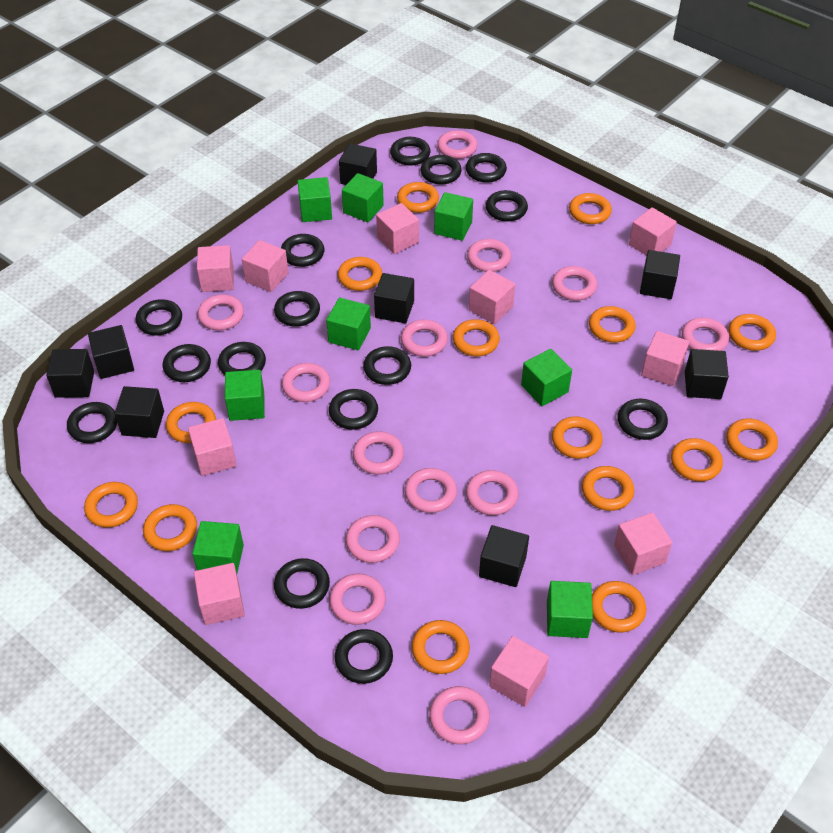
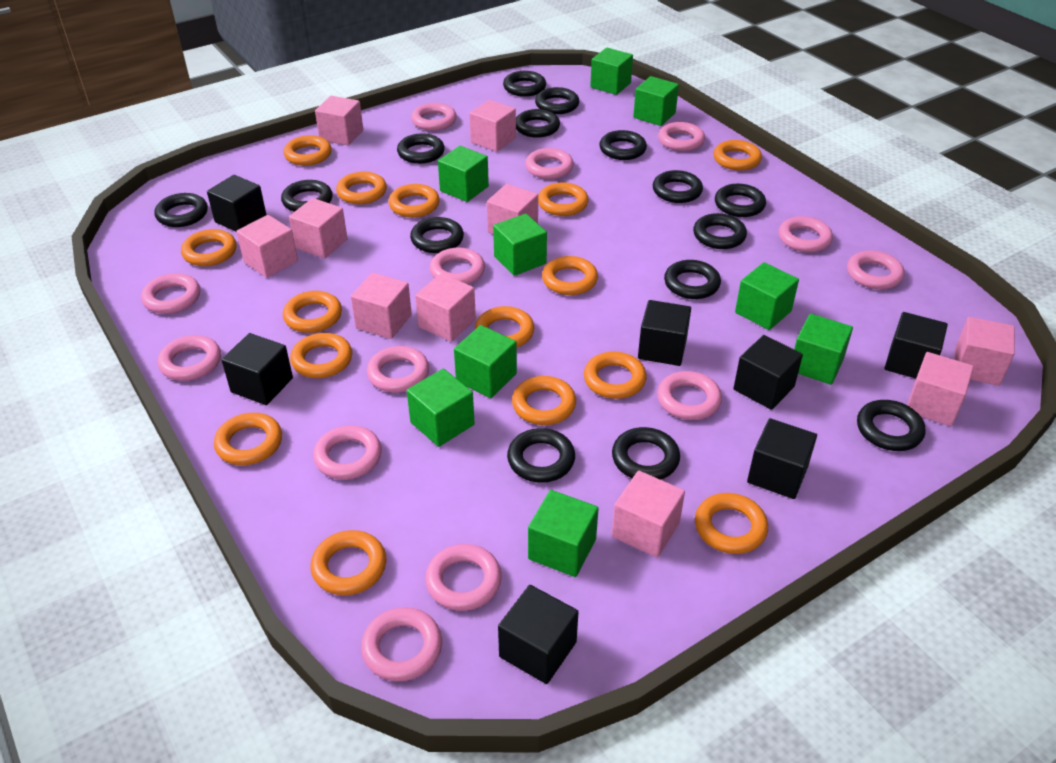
black cube: 8 -> 7
green cube: 8 -> 9

